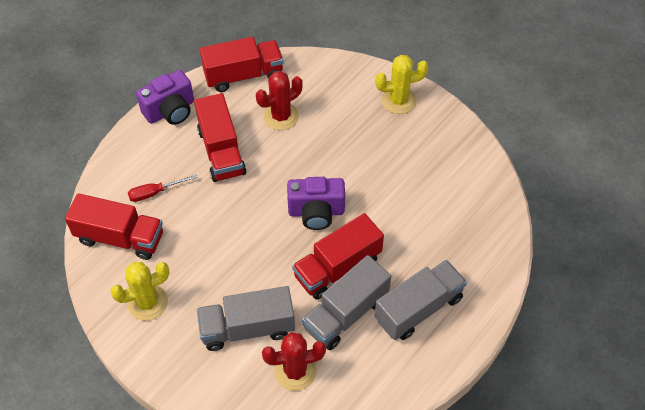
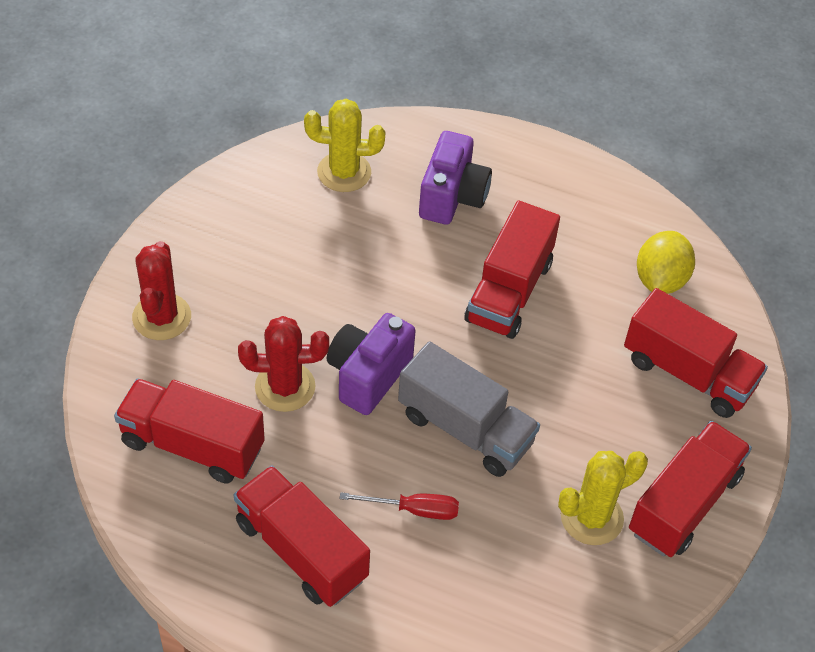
grey truck: 3 -> 1
red truck: 4 -> 5
yellow lemon: 0 -> 1

